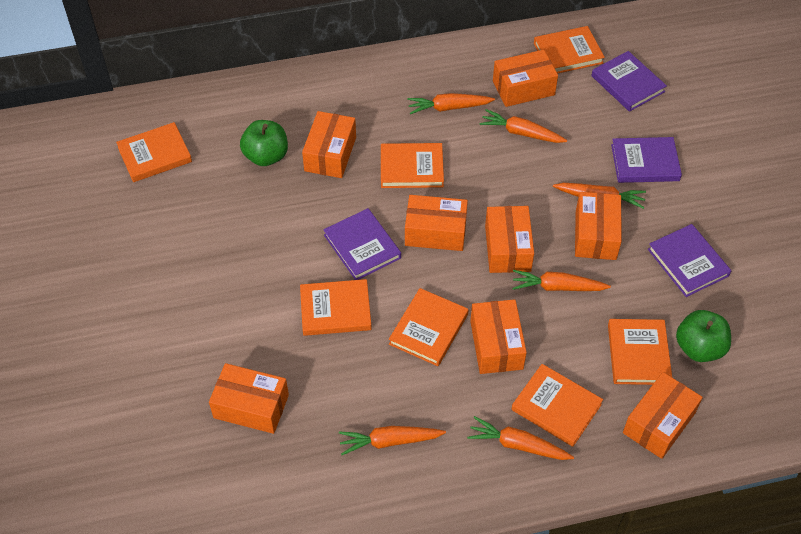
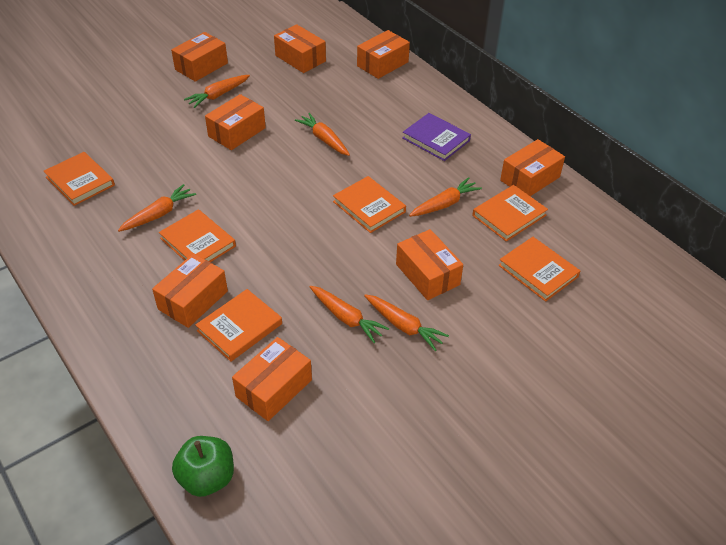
green apple: 2 -> 1
orange book: 7 -> 6
purple book: 4 -> 1

